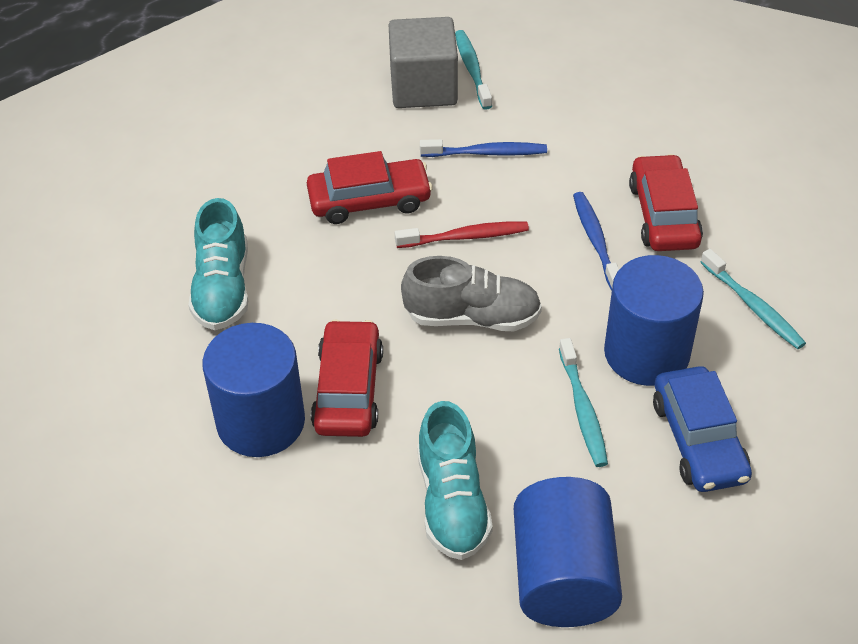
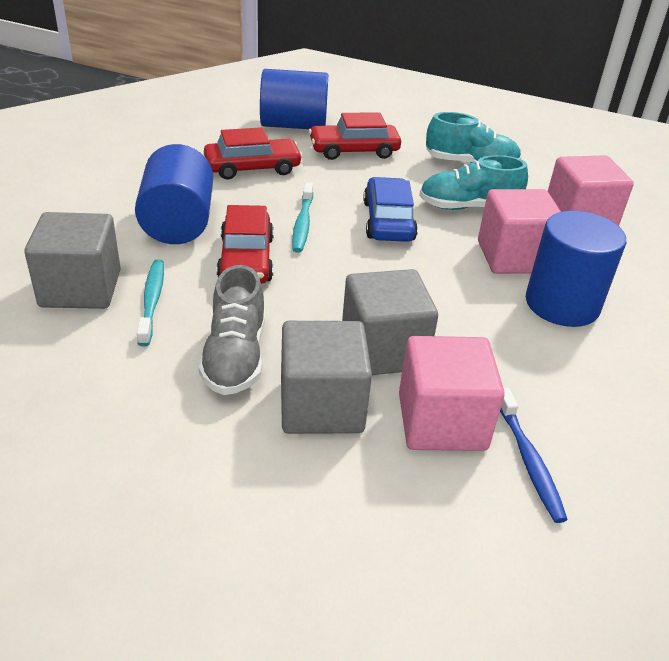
blue toothbrush: 2 -> 1
grey cube: 1 -> 3
pink cube: 0 -> 3
red toothbrush: 1 -> 0
turquoise toothbrush: 3 -> 2

